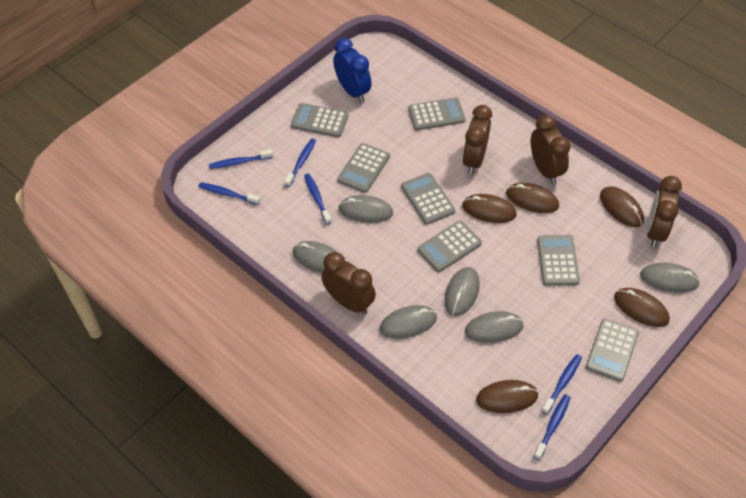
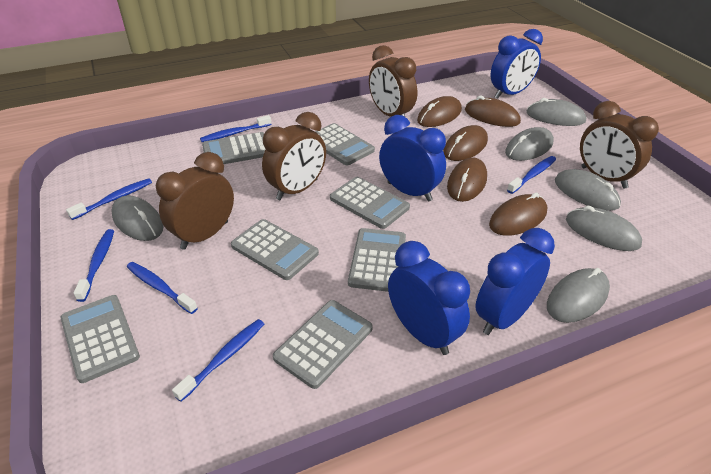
blue clock: 1 -> 4

